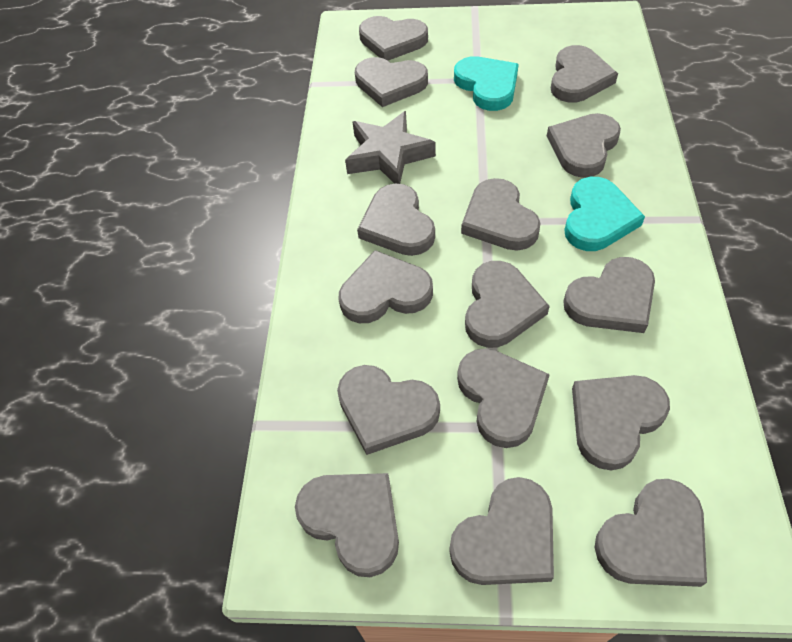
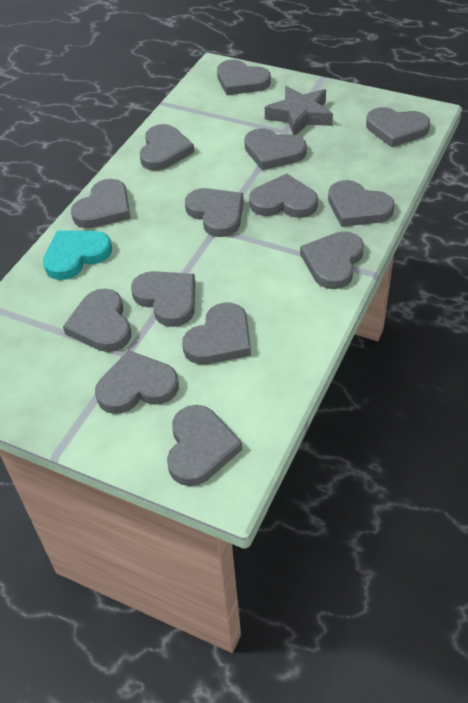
grey heart: 15 -> 14
turquoise heart: 2 -> 1

